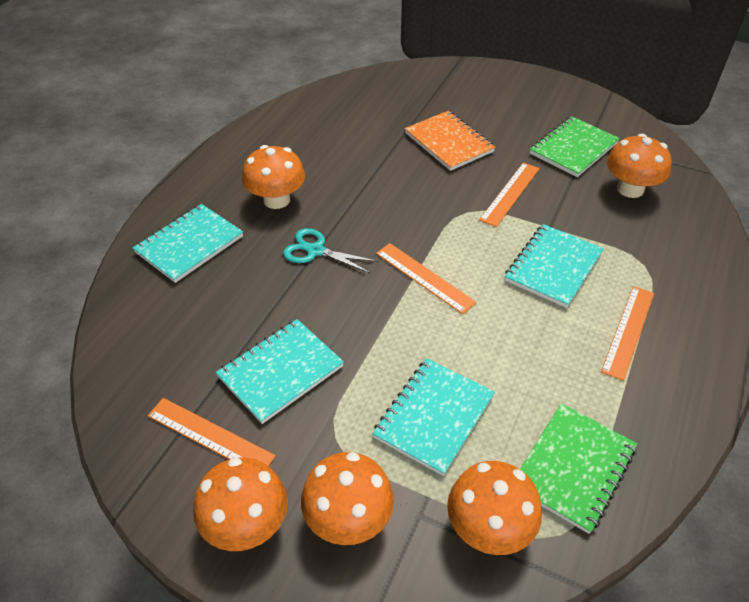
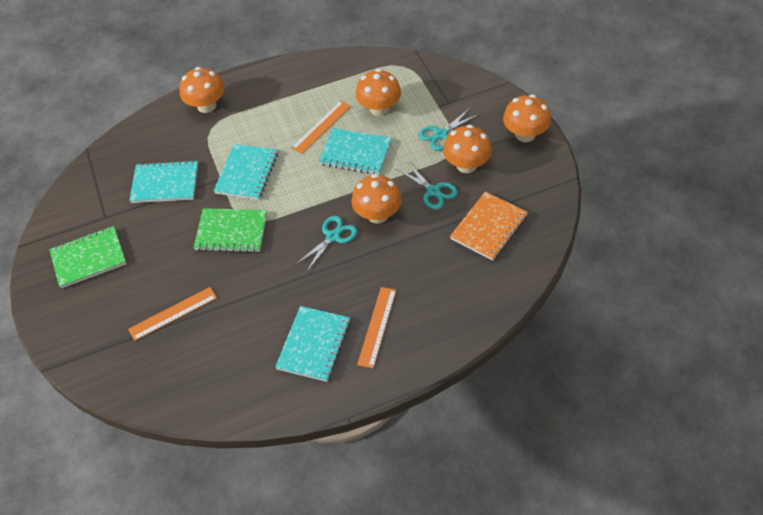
orange ruler: 4 -> 3
turquoise scissors: 1 -> 3

